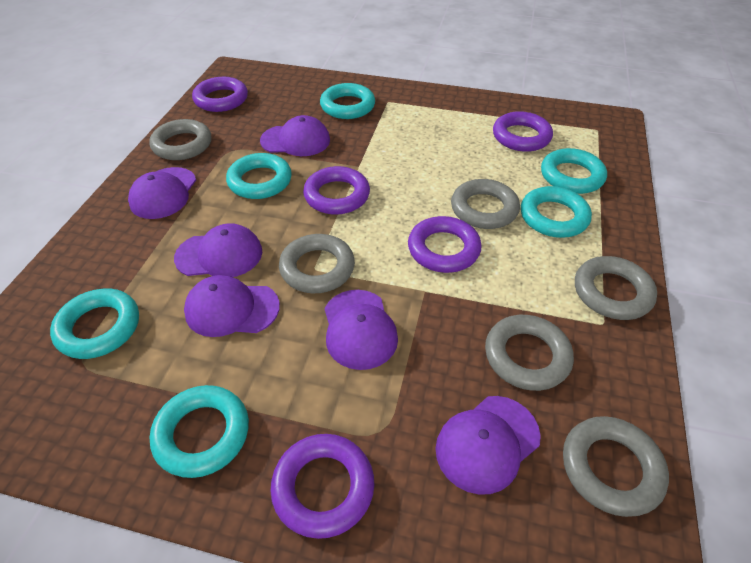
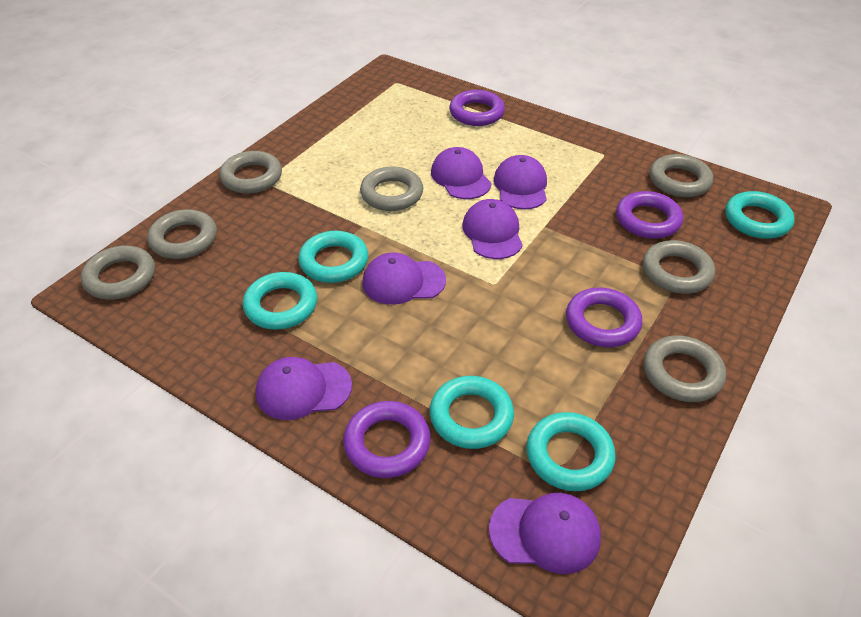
grey ring: 6 -> 7
purple ring: 5 -> 4
turquoise ring: 6 -> 5

